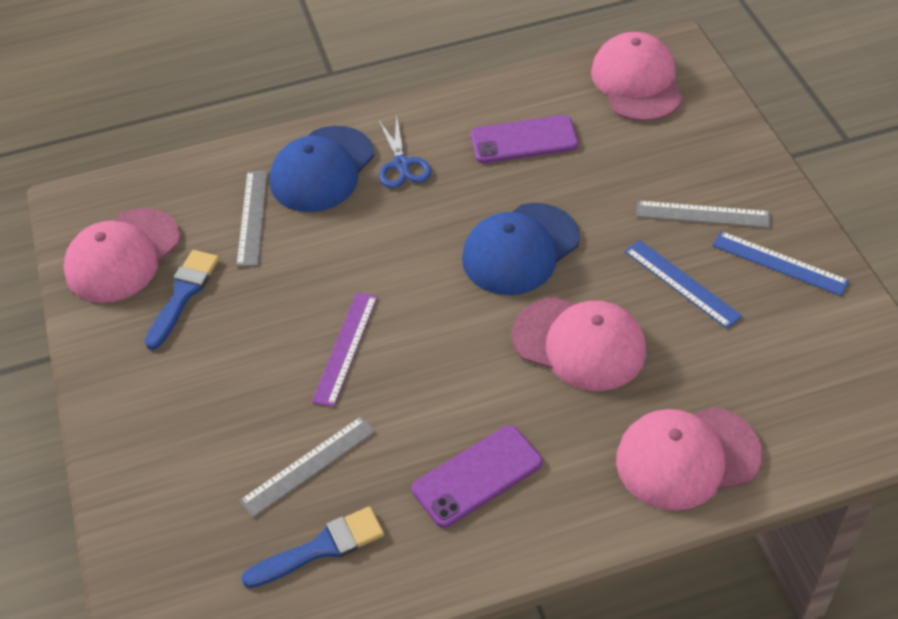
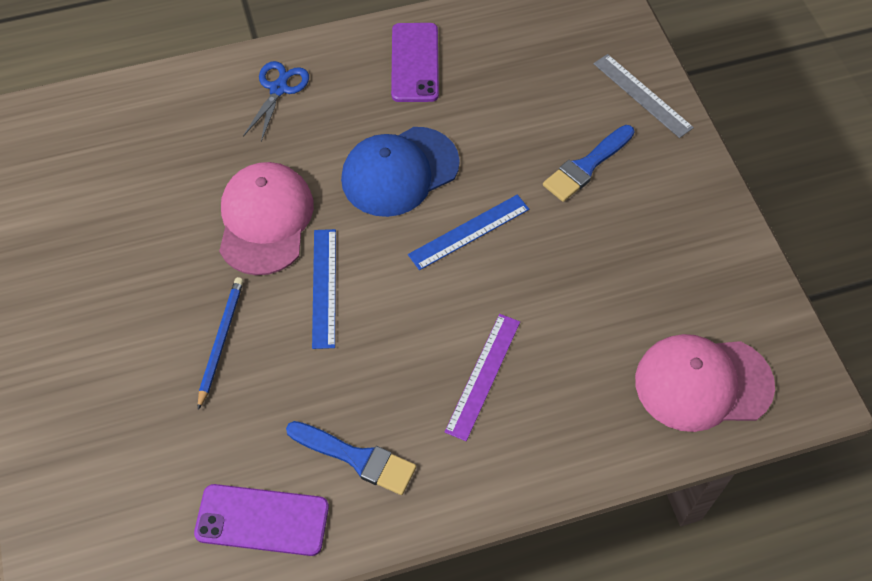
blue cap: 2 -> 1
blue pencil: 0 -> 1
grey ruler: 3 -> 1
pink cap: 4 -> 2

